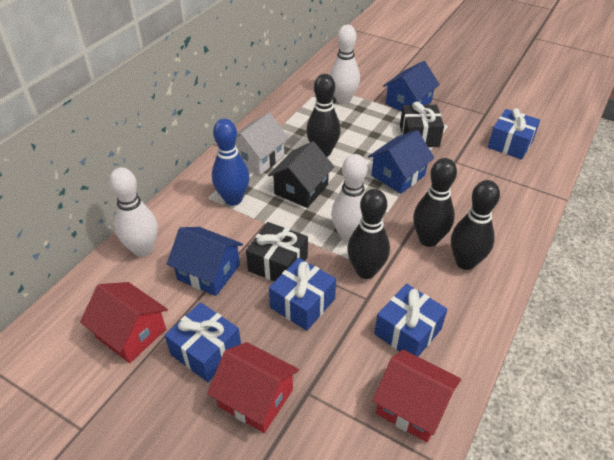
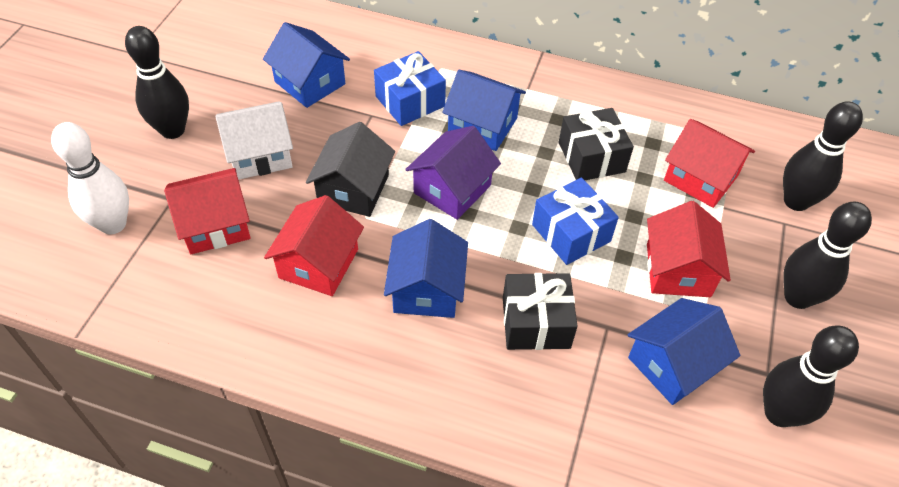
blue bowling pin: 1 -> 0
blue gift: 4 -> 2
blue house: 3 -> 4
purple house: 0 -> 1
red house: 3 -> 4
white bowling pin: 3 -> 1

